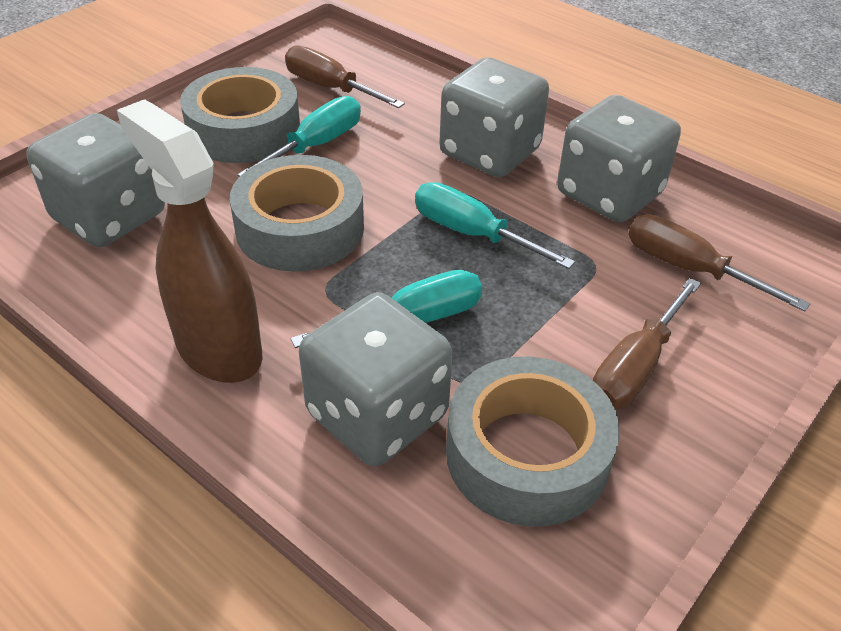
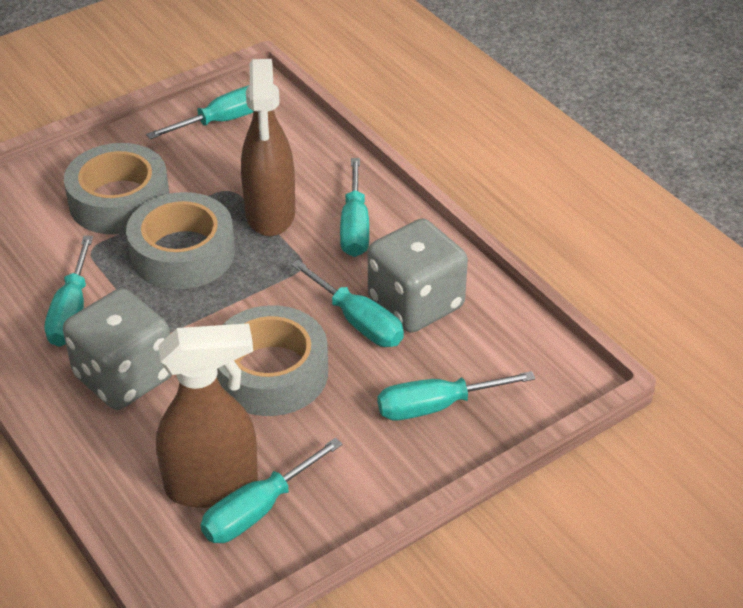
brown screwdriver: 3 -> 0
brown spray bottle: 1 -> 2
grey dice: 4 -> 2
turquoise screwdriver: 3 -> 6

